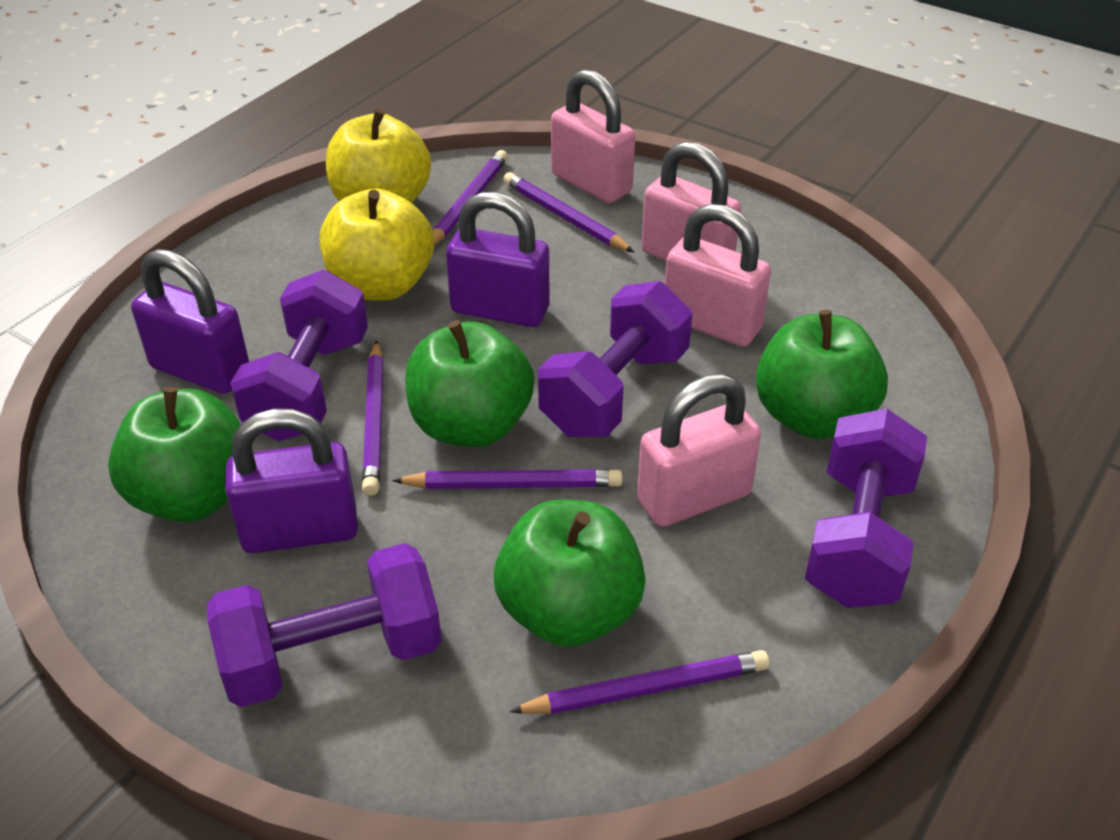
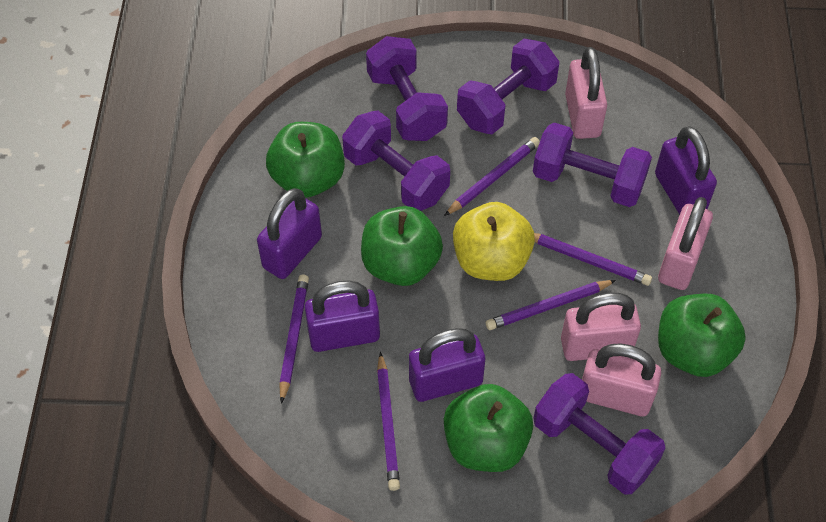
purple dumbbell: 4 -> 5
purple padlock: 3 -> 4
yellow apple: 2 -> 1

